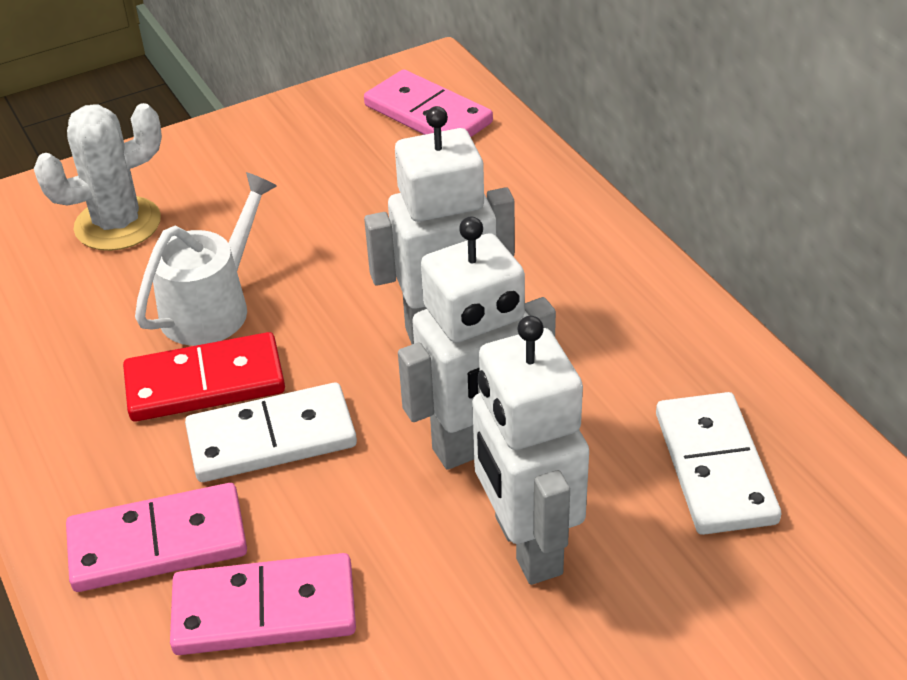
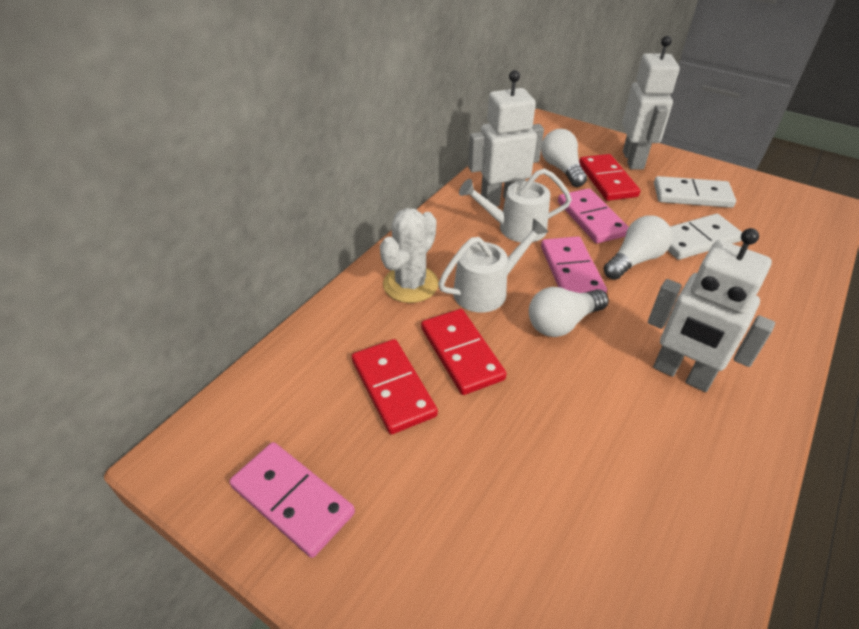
red domino: 1 -> 3
white light bulb: 0 -> 3
white watering can: 1 -> 2

